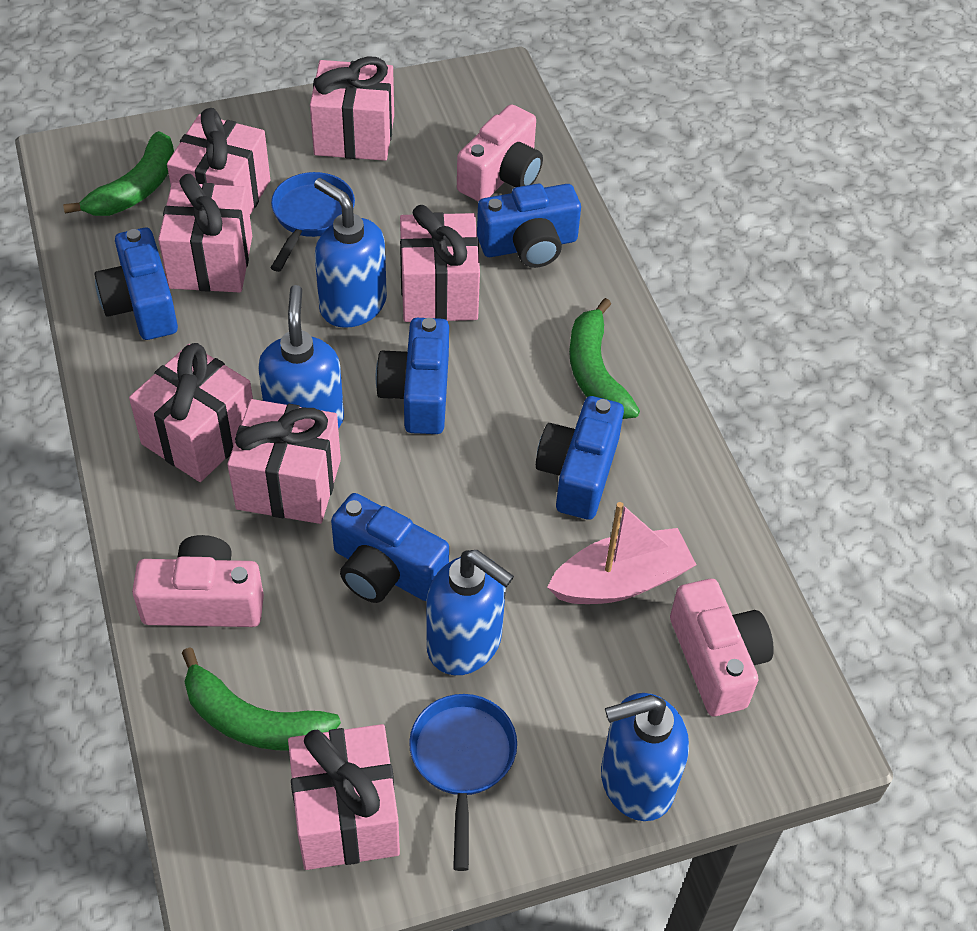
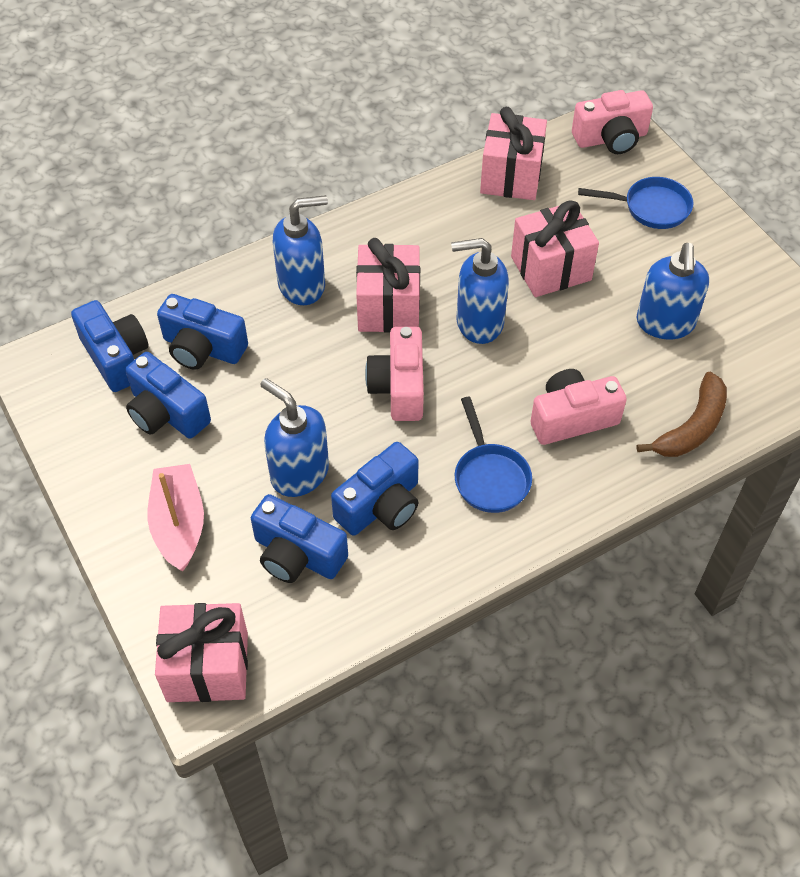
brown banana: 0 -> 1
green banana: 3 -> 0
pink gift: 7 -> 4

